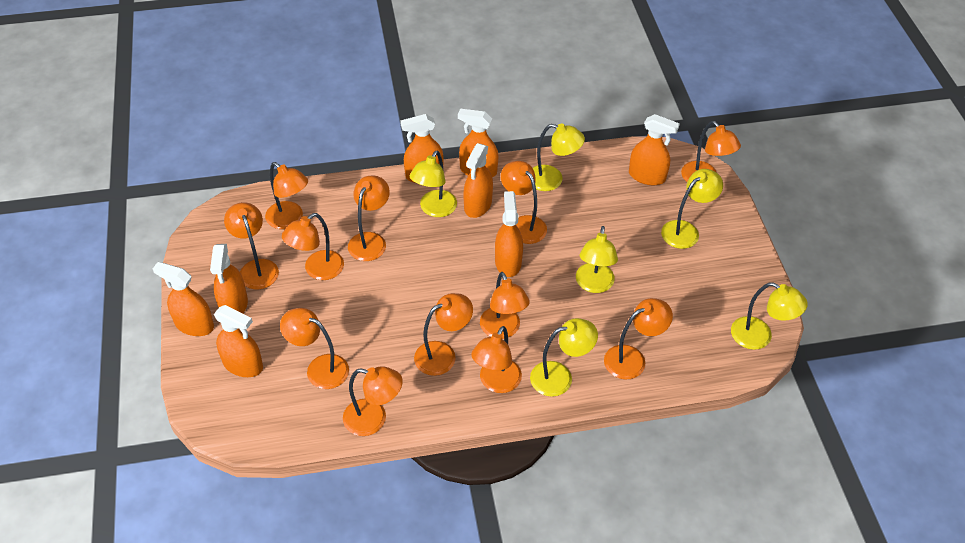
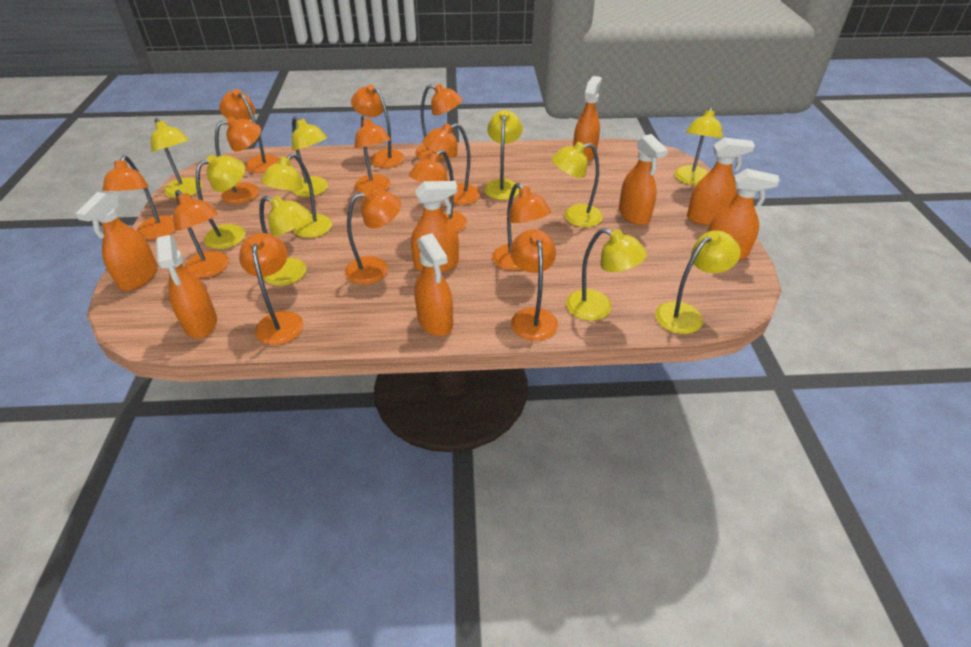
orange lamp: 12 -> 13
yellow lamp: 6 -> 10

